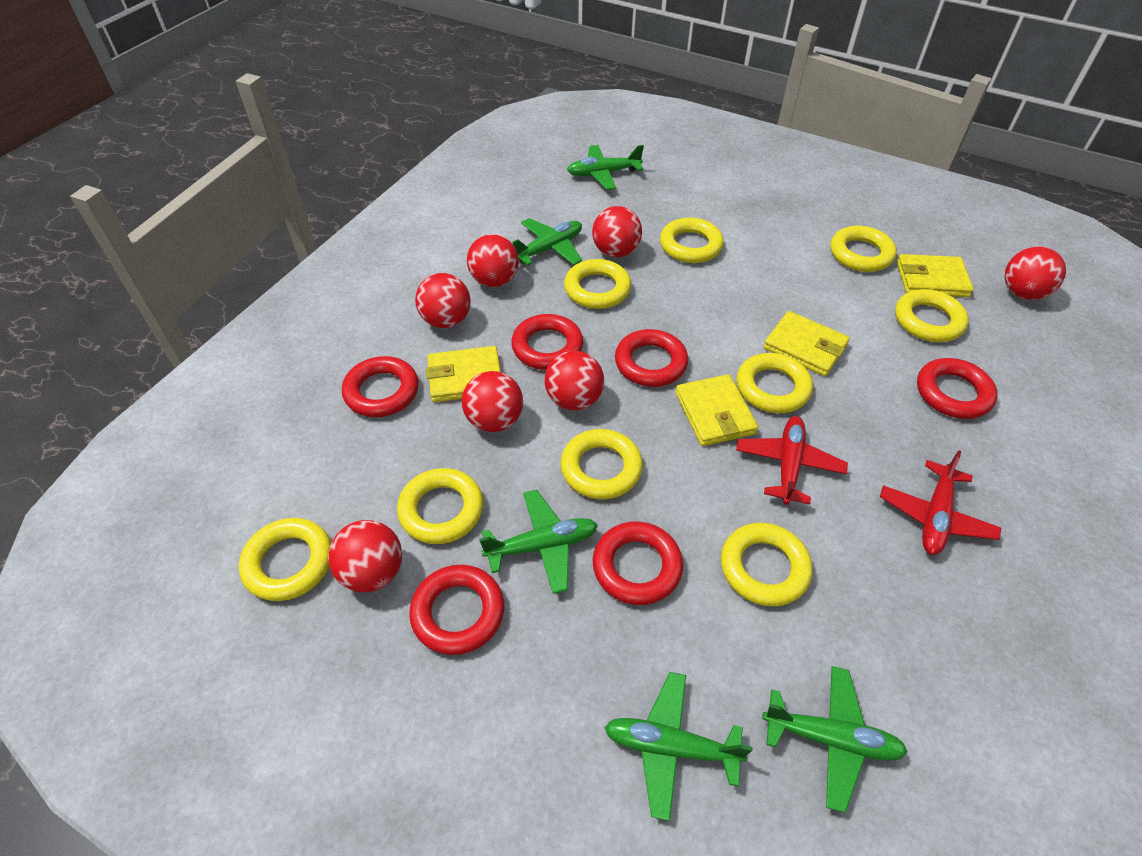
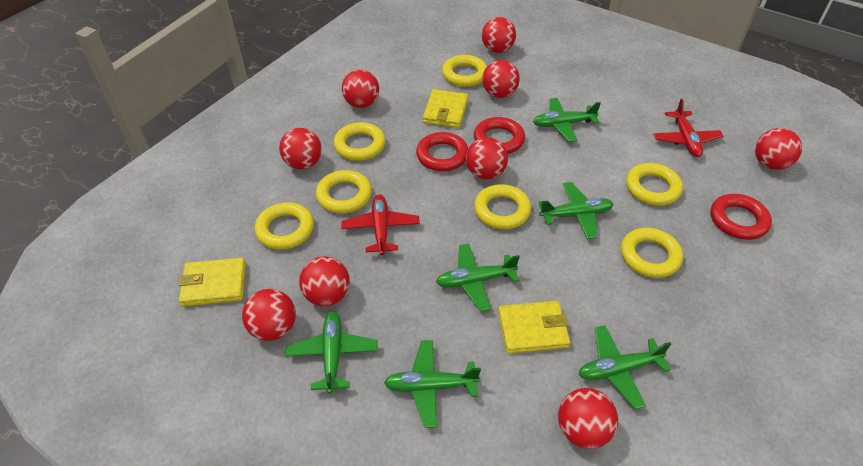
green plane: 5 -> 6
red ball: 7 -> 9
red ring: 6 -> 3
yellow ring: 9 -> 7
yellow wallet: 4 -> 3

